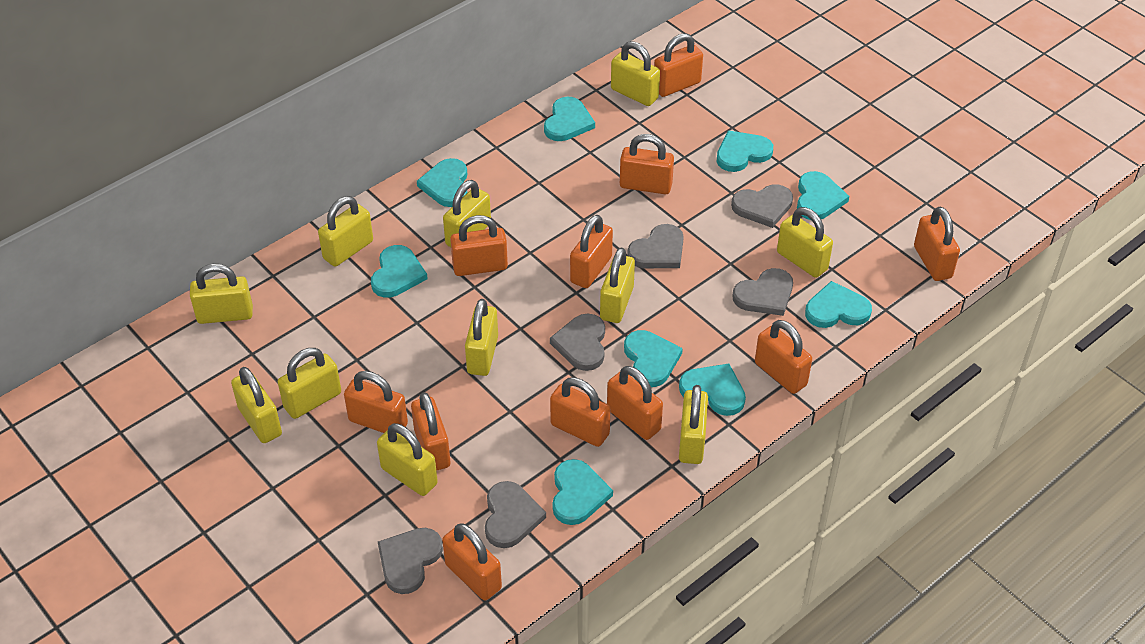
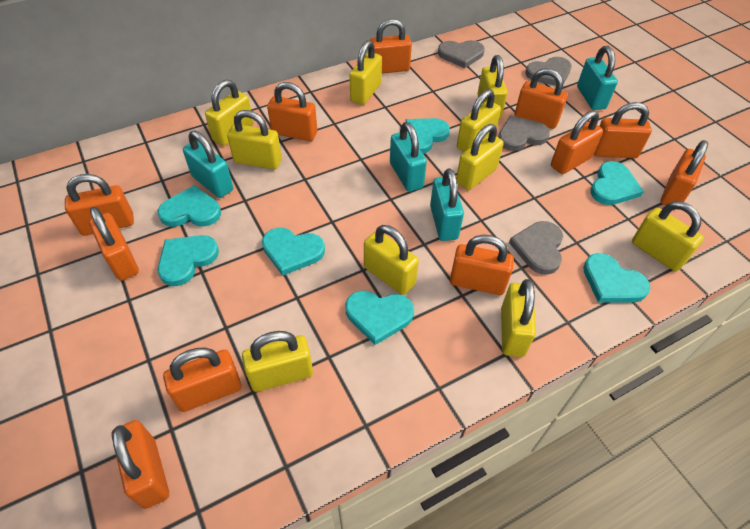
grey heart: 6 -> 4
turquoise heart: 9 -> 7
turquoise padlock: 0 -> 4
yellow padlock: 11 -> 10

